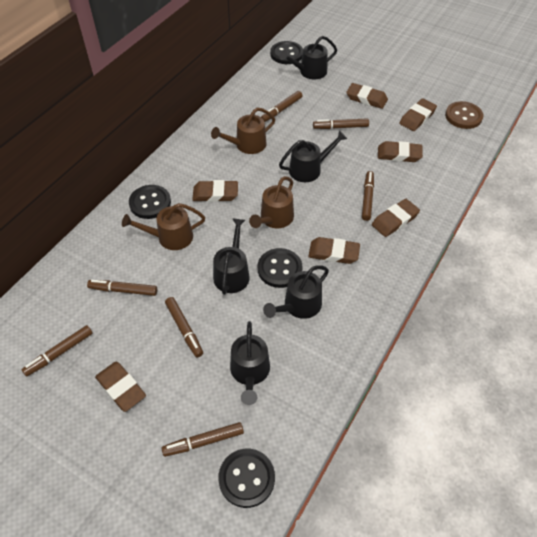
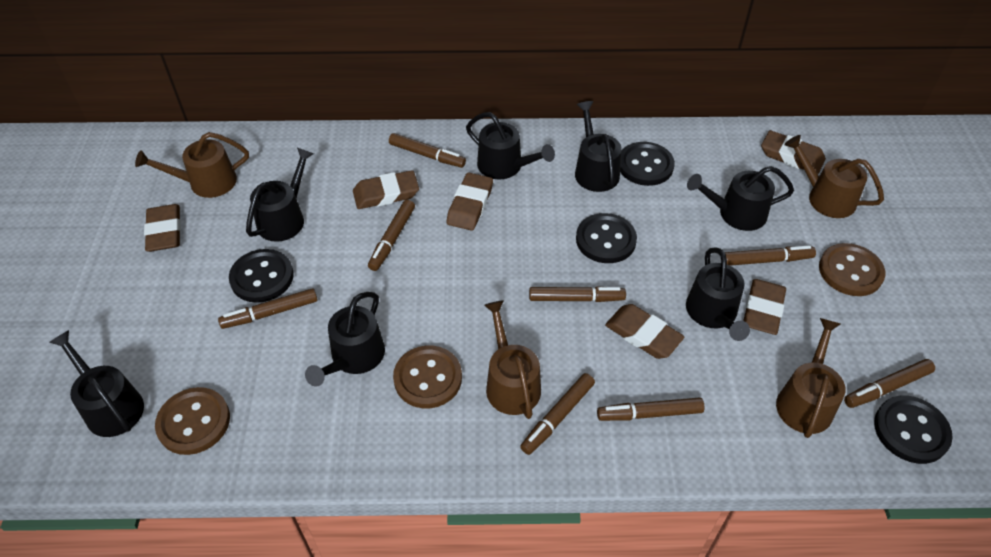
black watering can: 5 -> 7
brown button: 1 -> 3
brown eraser: 7 -> 6
brown marker: 7 -> 8
brown watering can: 3 -> 4

